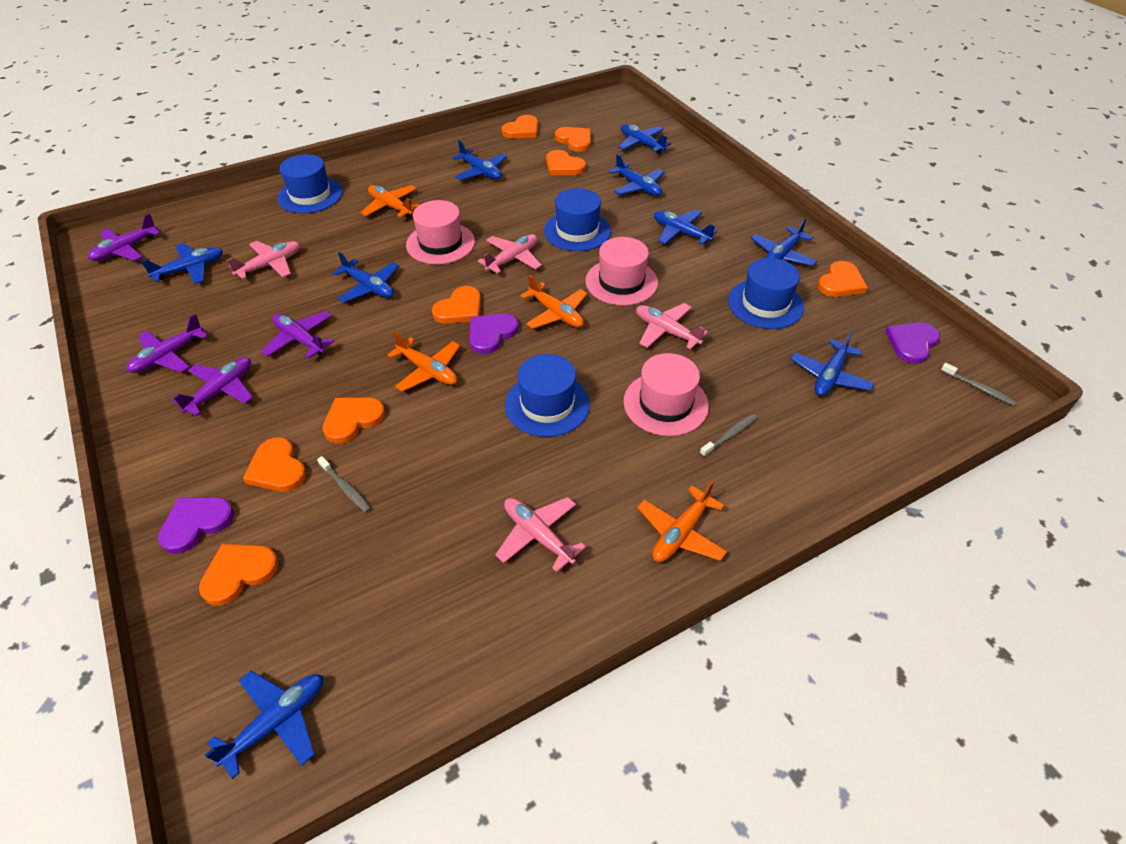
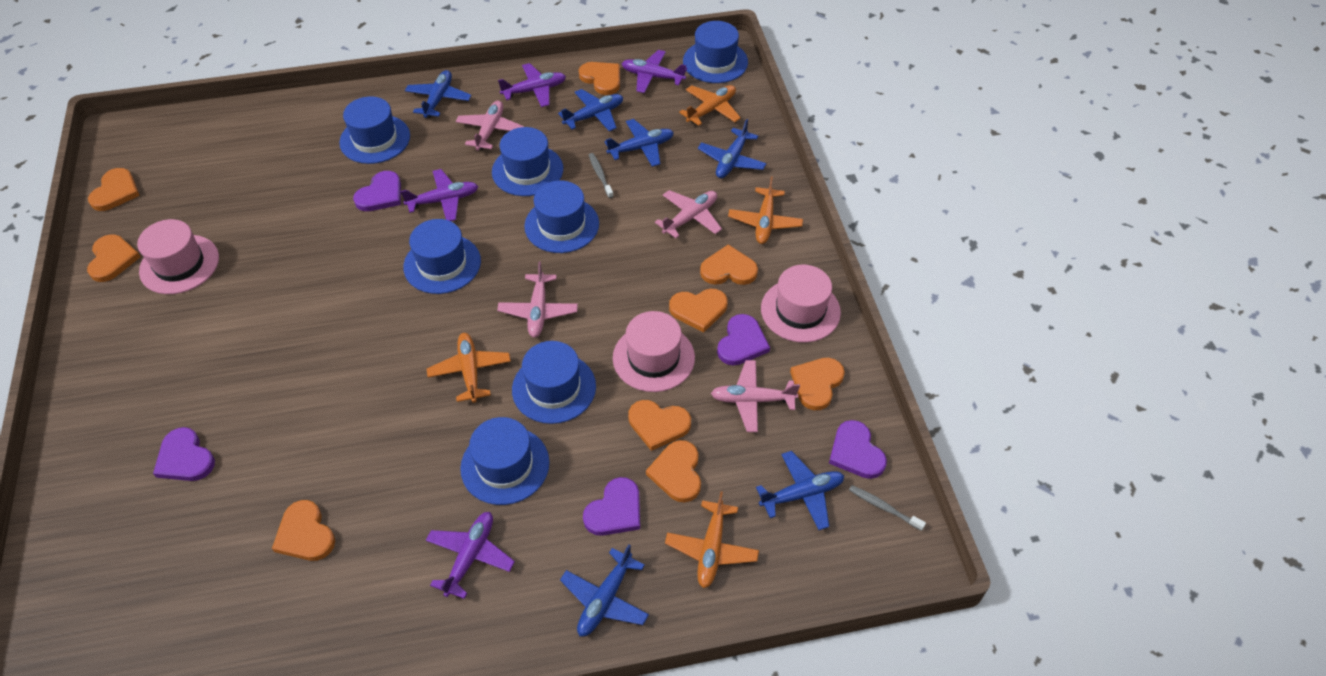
blue hat: 4 -> 7
blue plane: 9 -> 6
grey toothbrush: 3 -> 2
orange heart: 8 -> 9
purple heart: 3 -> 5

